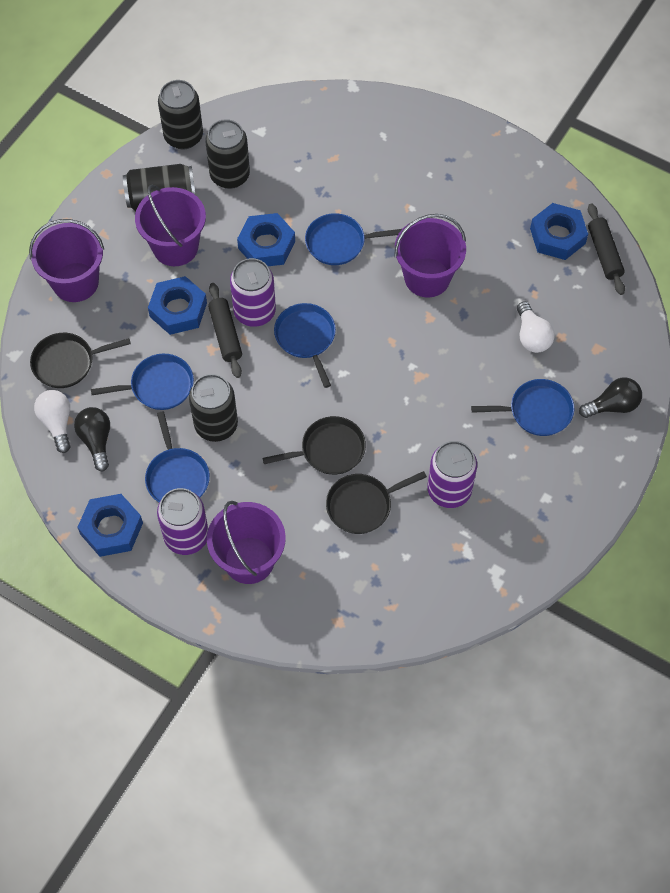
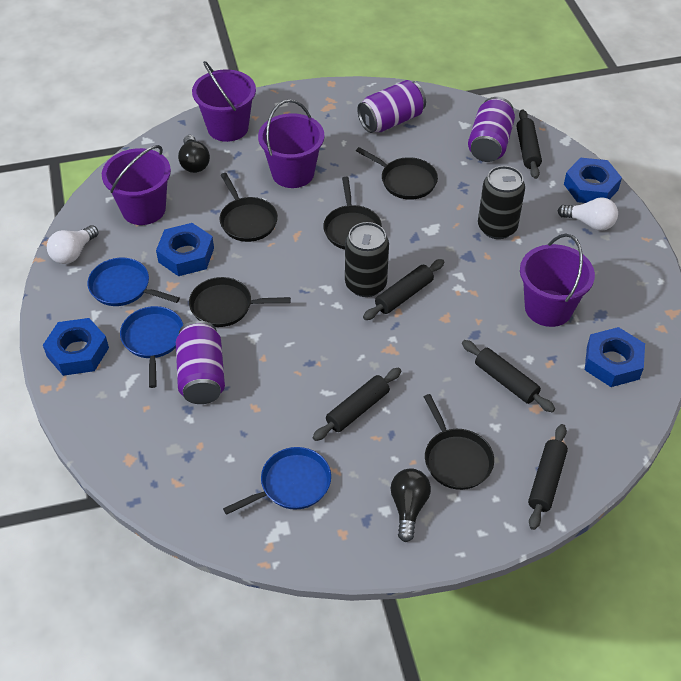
black can: 4 -> 2
black pan: 3 -> 5
black rolling pin: 2 -> 5
blue pan: 5 -> 3

